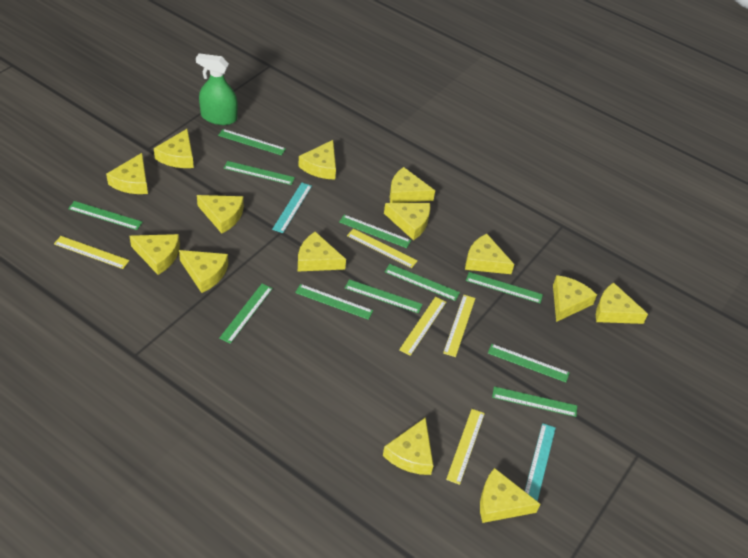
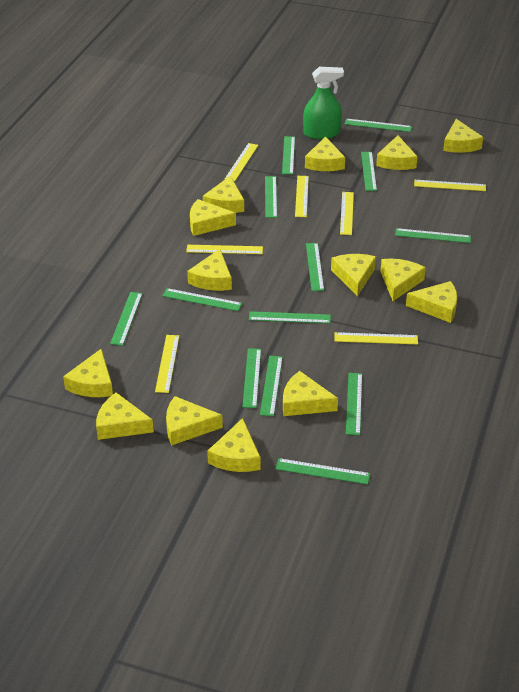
green ruler: 11 -> 13
turquoise ruler: 2 -> 0
yellow ruler: 5 -> 7

